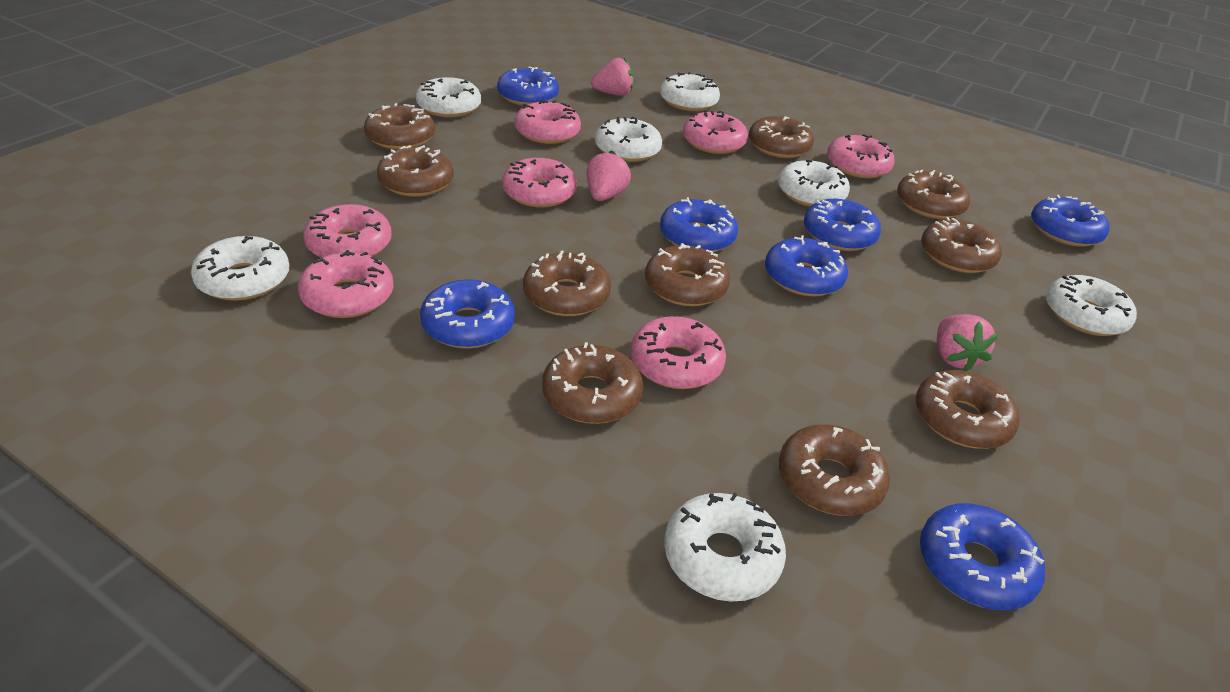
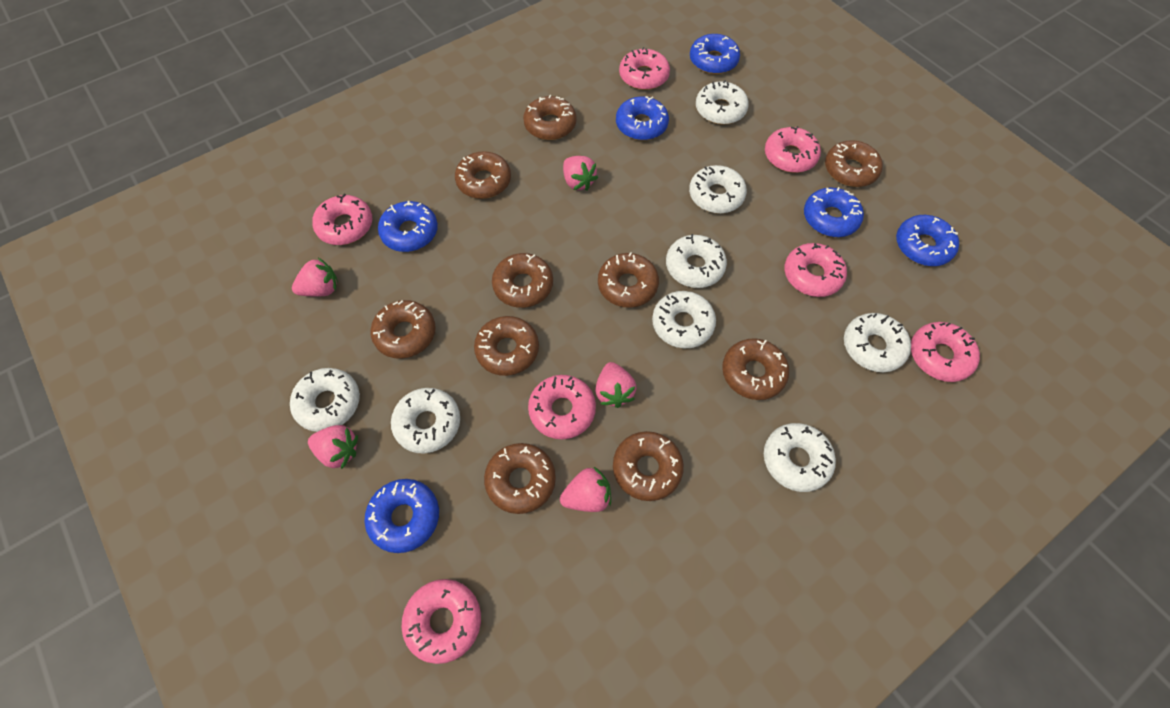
blue donut: 7 -> 6
pink strawberry: 3 -> 5
white donut: 7 -> 8

